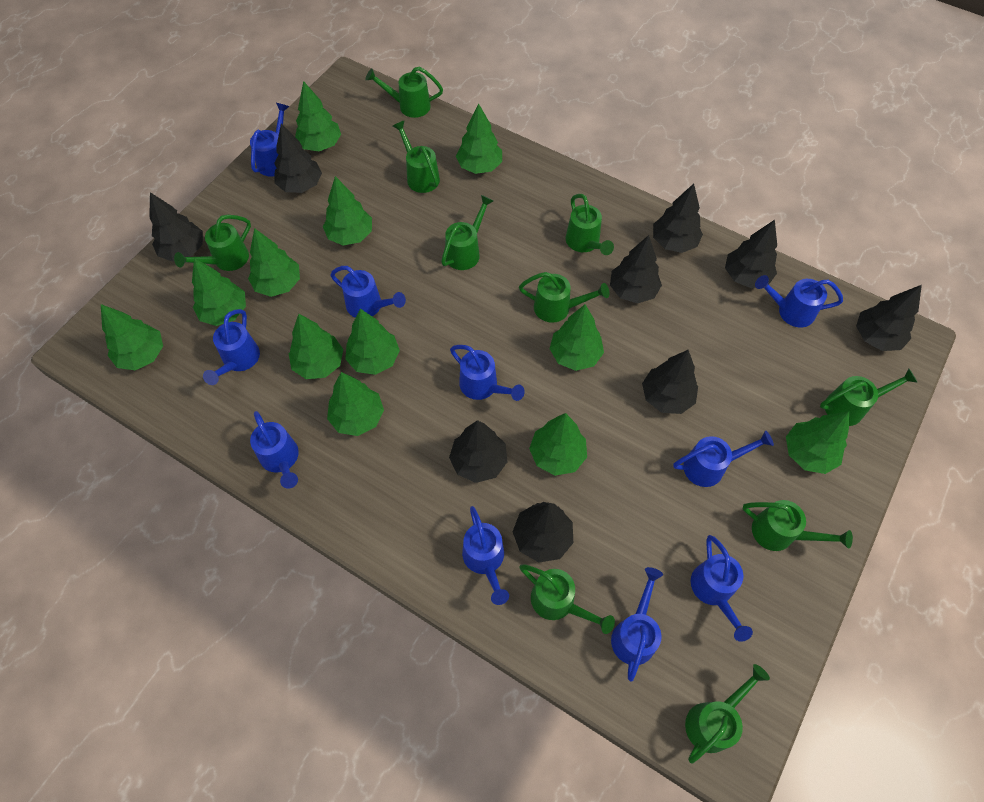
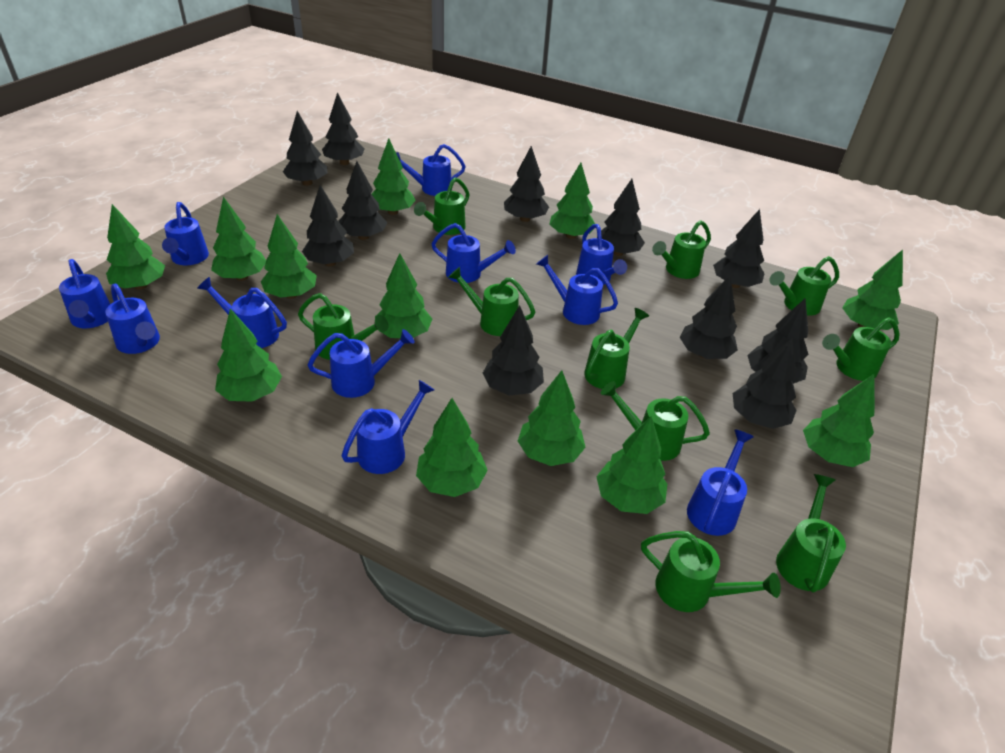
black tree: 9 -> 11
blue watering can: 10 -> 11

